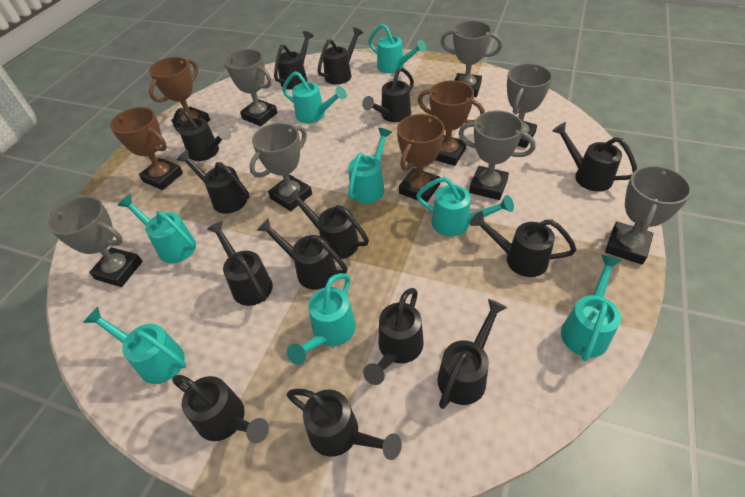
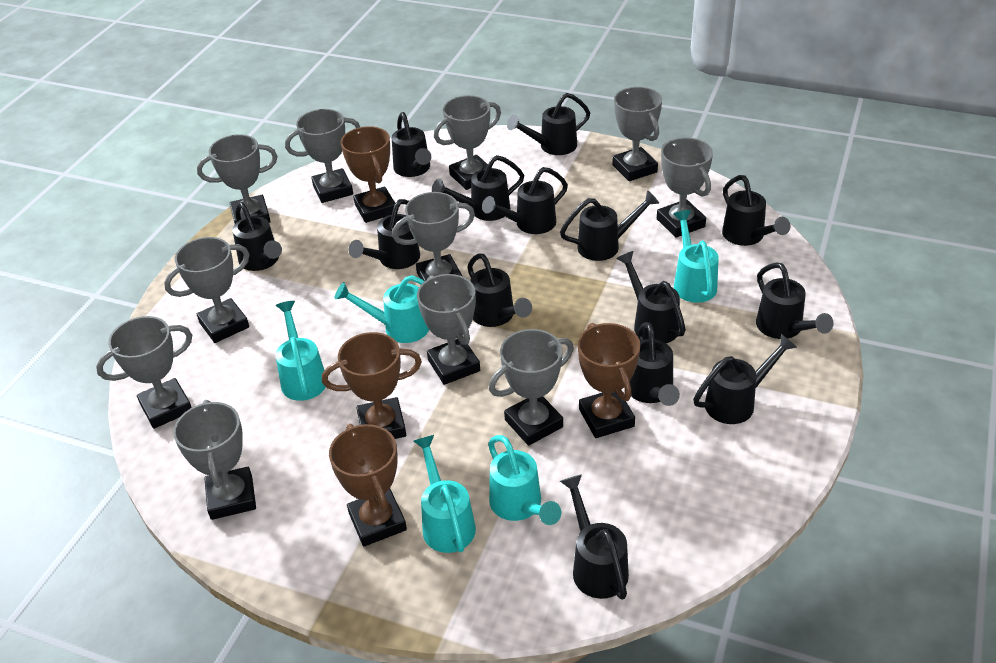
grey trophy: 7 -> 11
turquoise watering can: 8 -> 5

